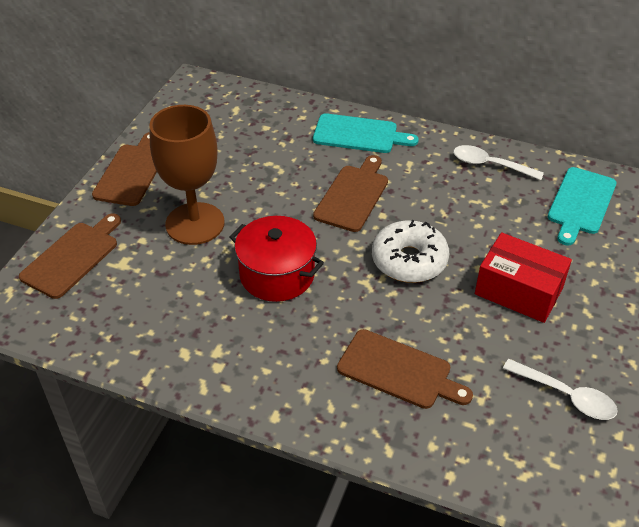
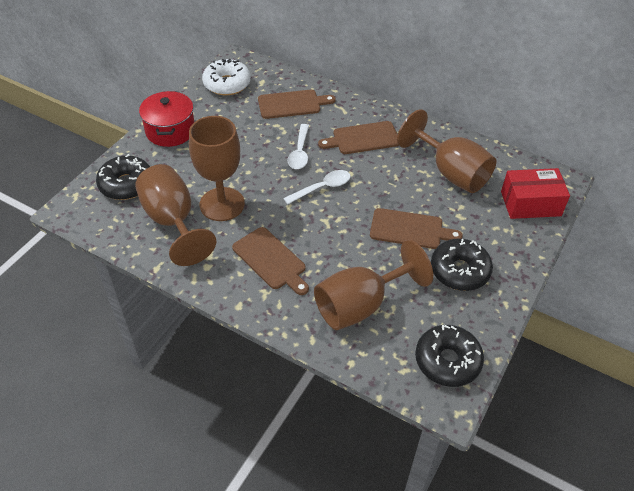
black donut: 0 -> 3
brown goblet: 1 -> 4
turquoise cutting board: 2 -> 0

